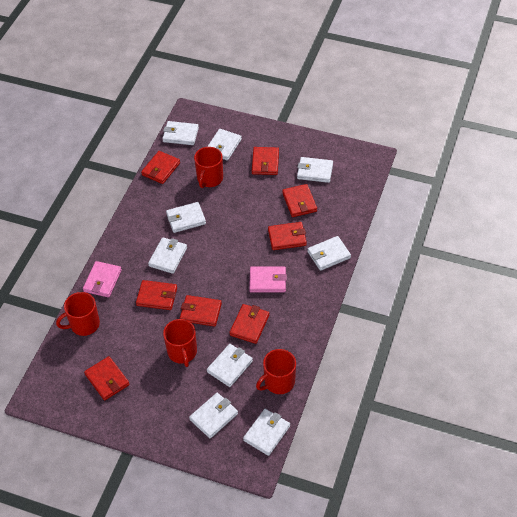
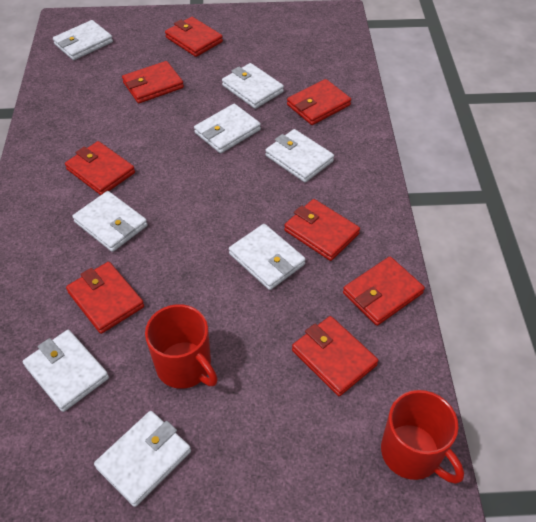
pink wallet: 2 -> 0
red mug: 4 -> 2
white wallet: 9 -> 8

